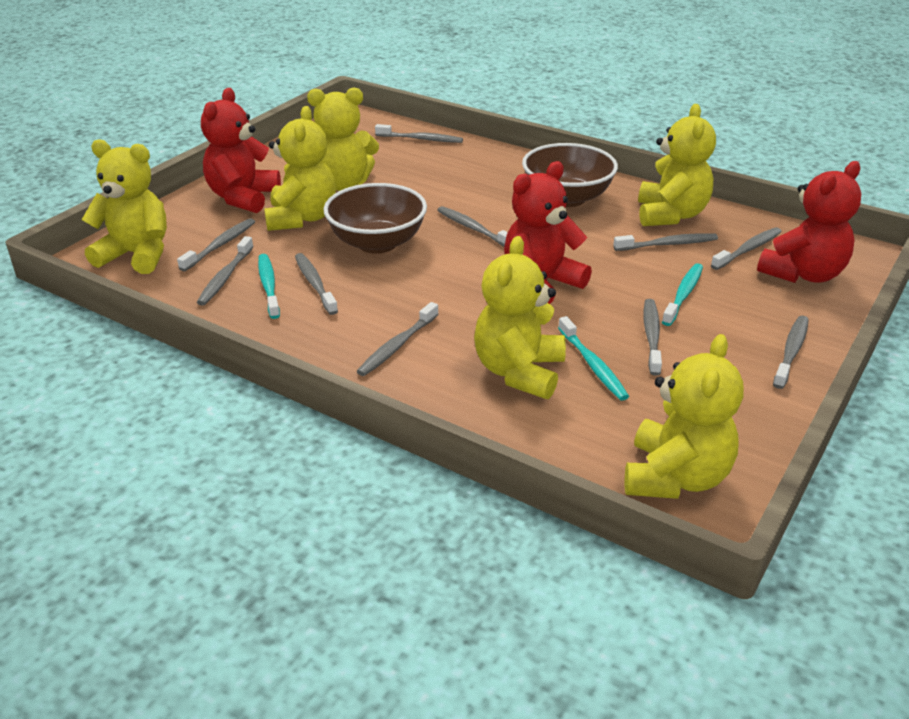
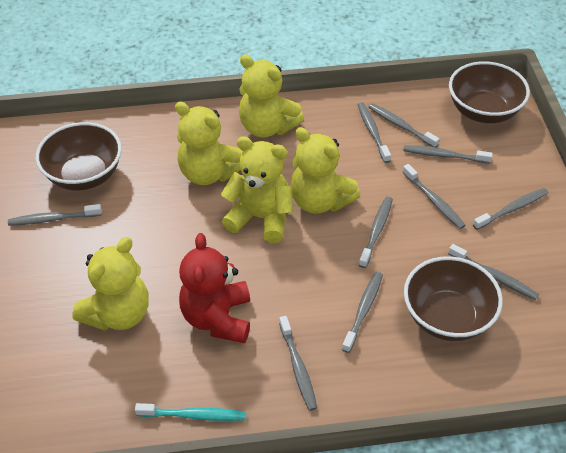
brown bowl: 2 -> 3
red teddy bear: 3 -> 1
turquoise toothbrush: 3 -> 1
yellow teddy bear: 6 -> 5

